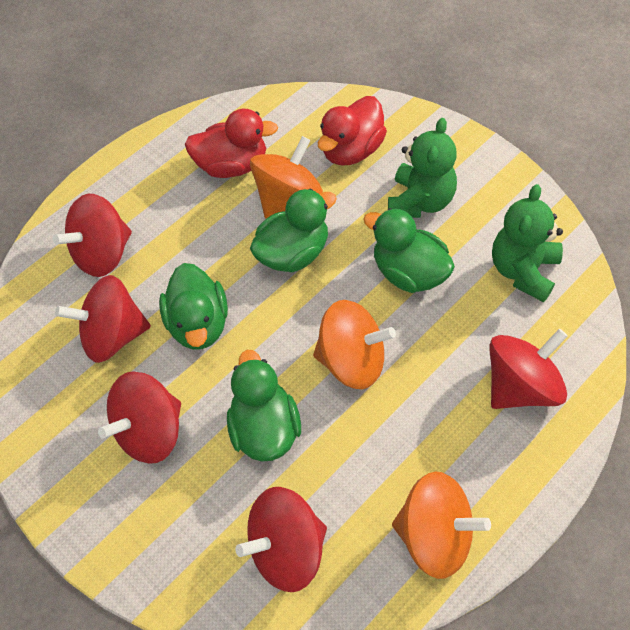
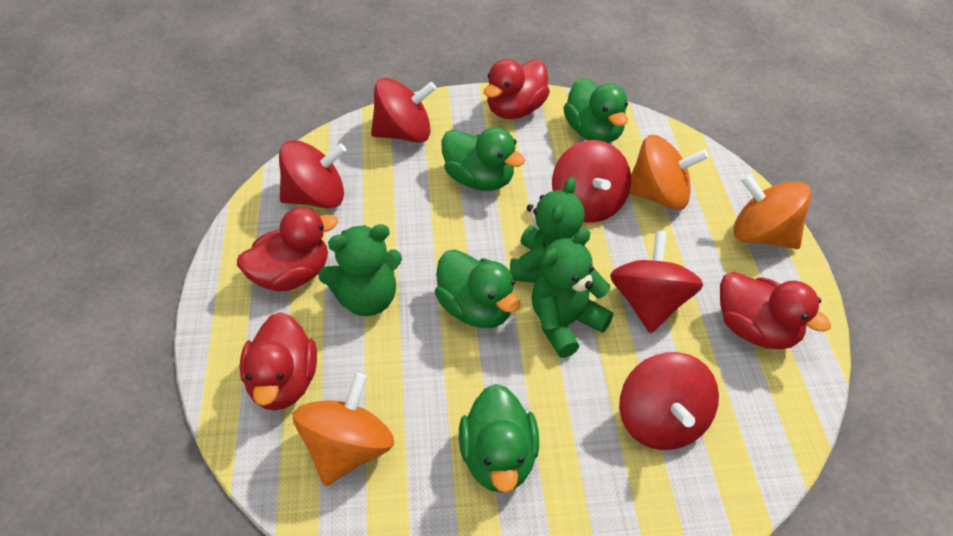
green teddy bear: 2 -> 3
red duck: 2 -> 4

